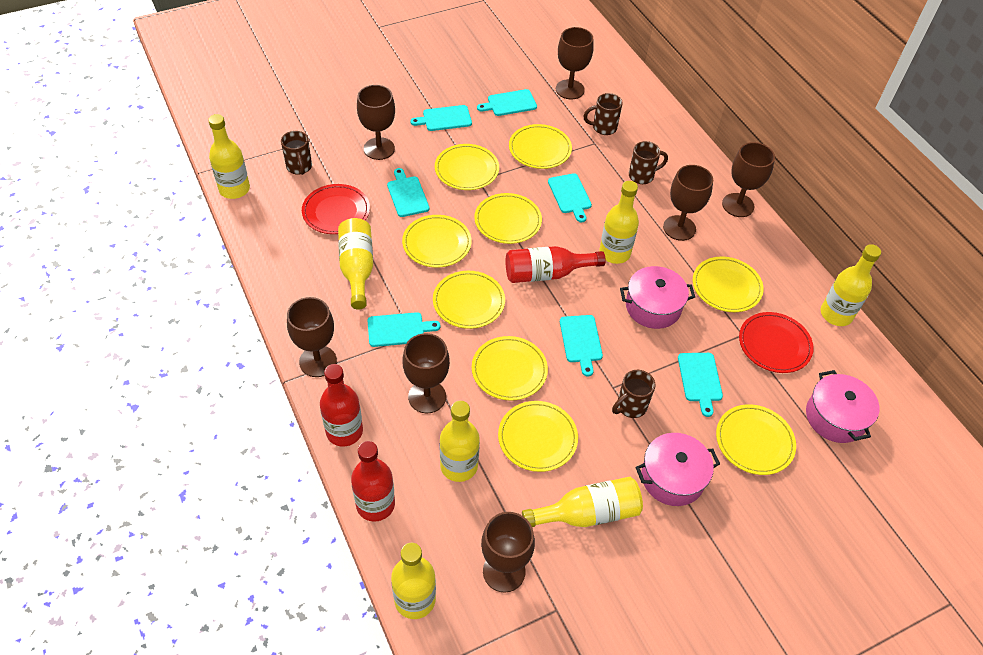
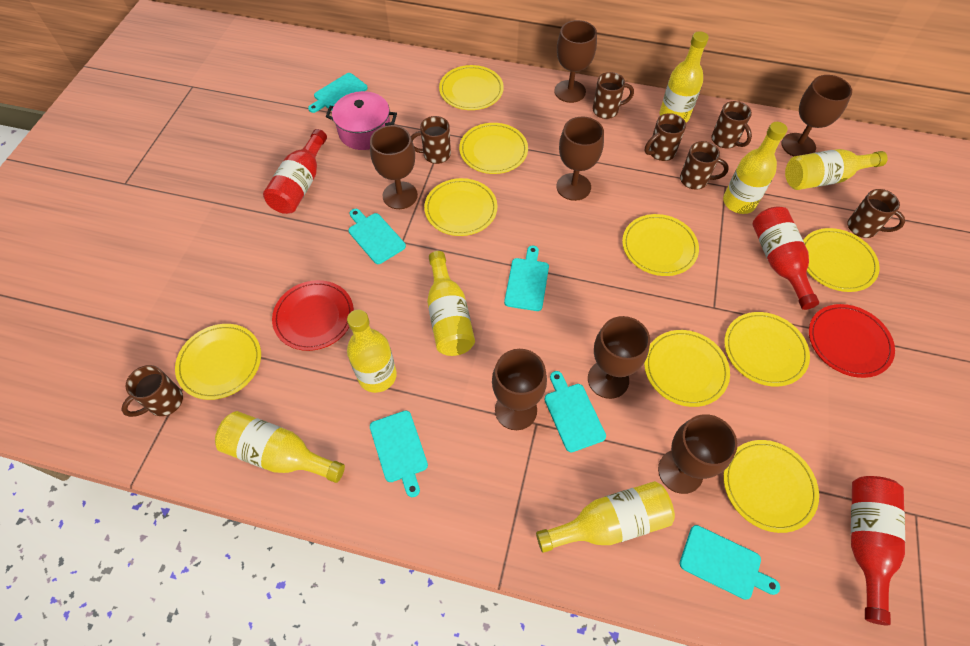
brown mug: 4 -> 7
pink pot: 3 -> 1
turquoise cutting board: 7 -> 6

